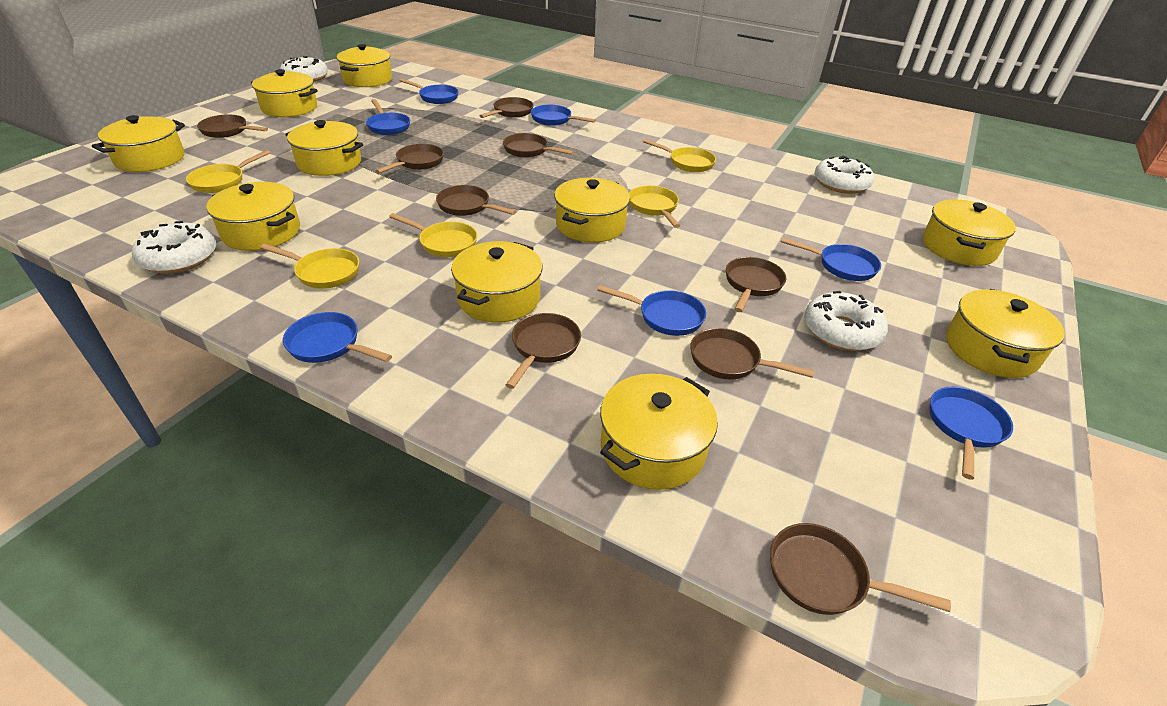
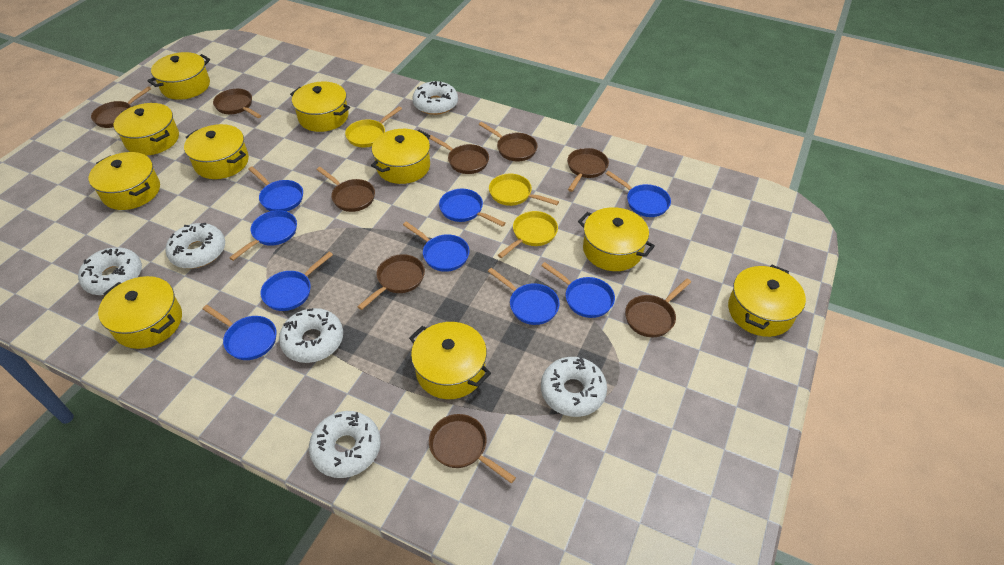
blue pan: 7 -> 9
white donut: 4 -> 6
yellow pan: 5 -> 3

